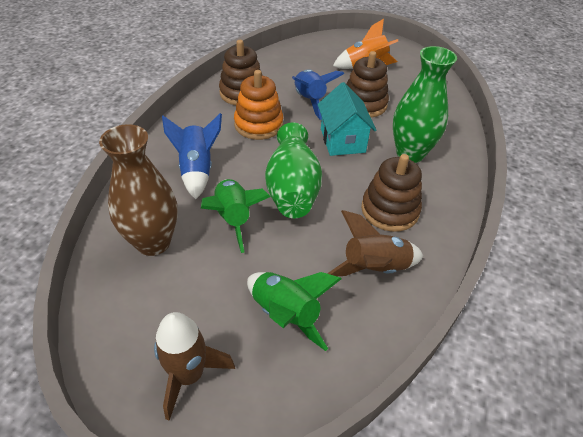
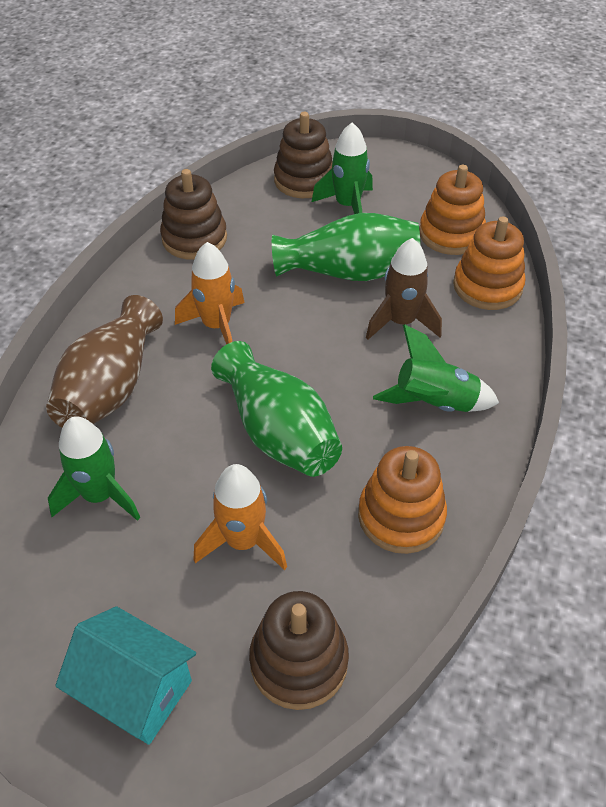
blue rocket: 2 -> 0
brown rocket: 2 -> 1
green rocket: 2 -> 3
orange rocket: 1 -> 2
orange stacking toy: 1 -> 3

